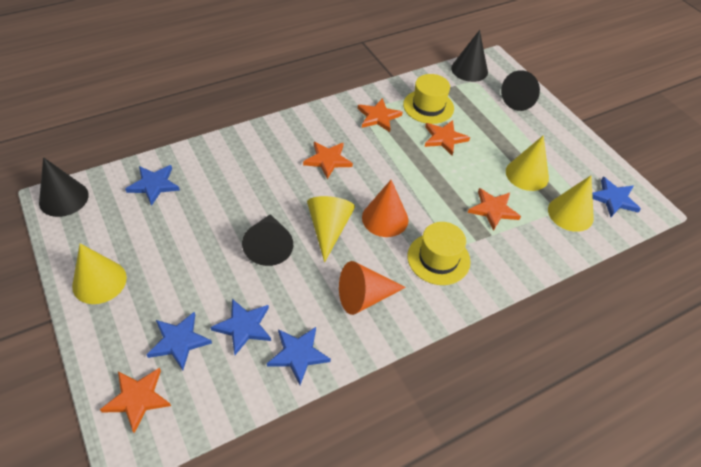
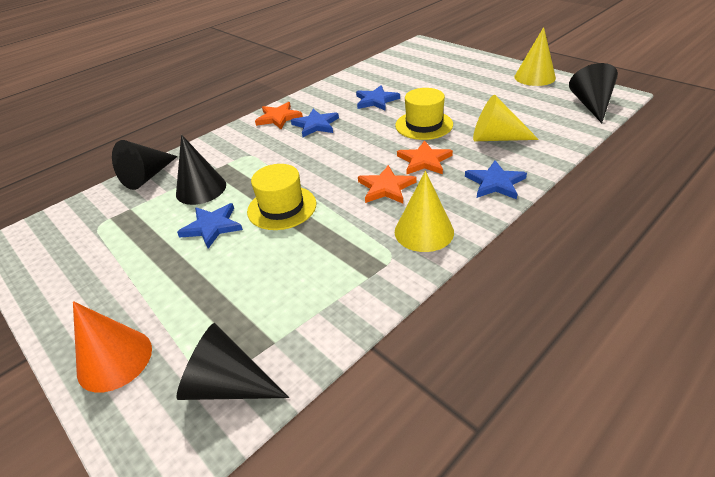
blue star: 5 -> 4
orange cone: 2 -> 1
orange star: 5 -> 3
yellow cone: 4 -> 3

